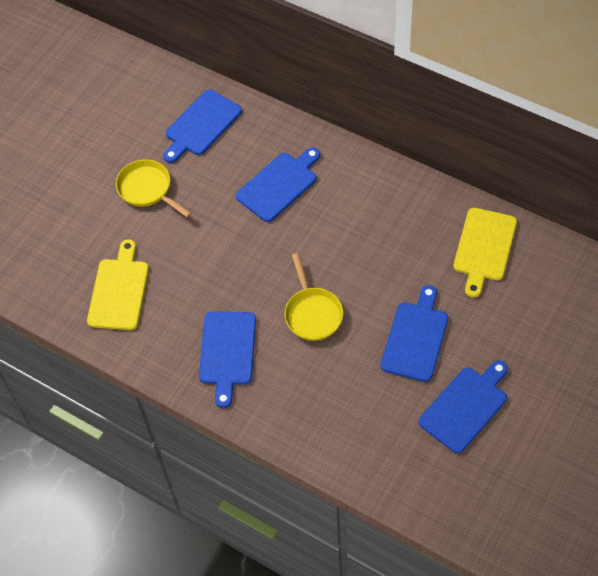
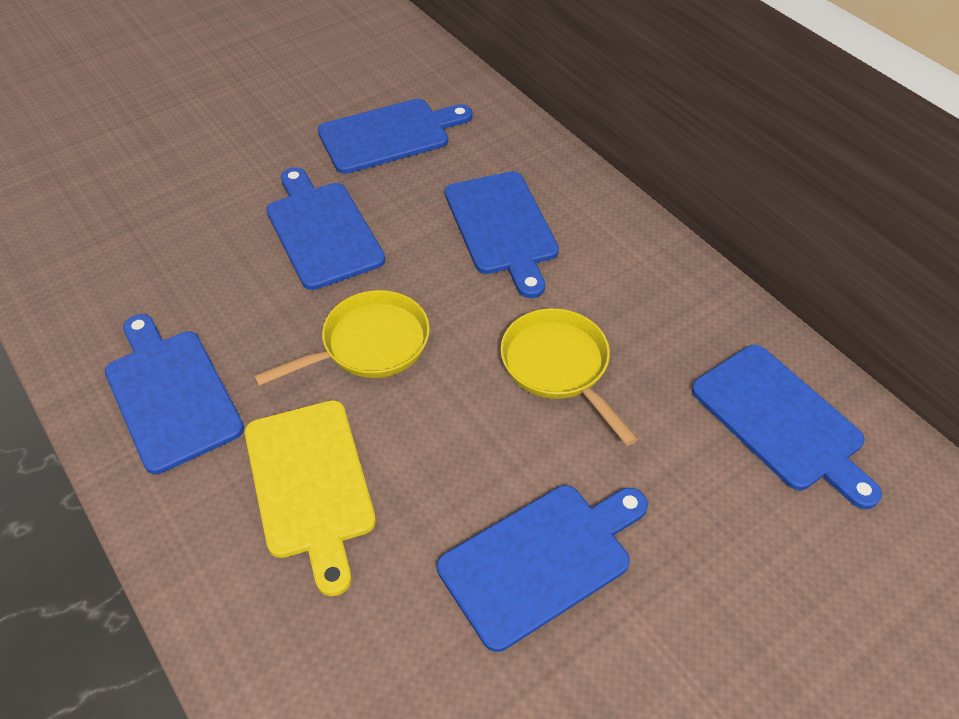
blue cutting board: 5 -> 6
yellow cutting board: 2 -> 1

